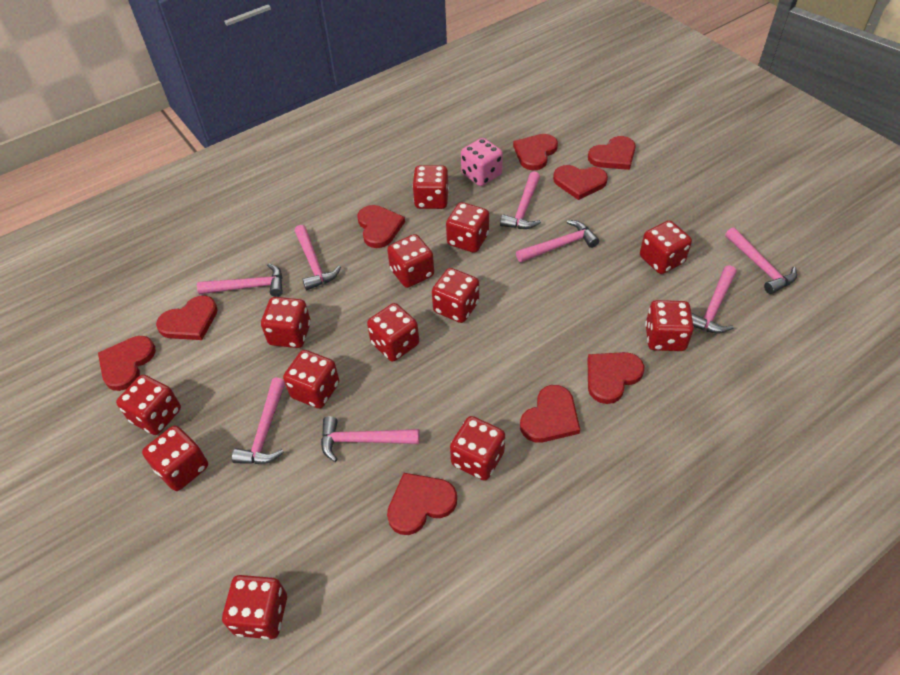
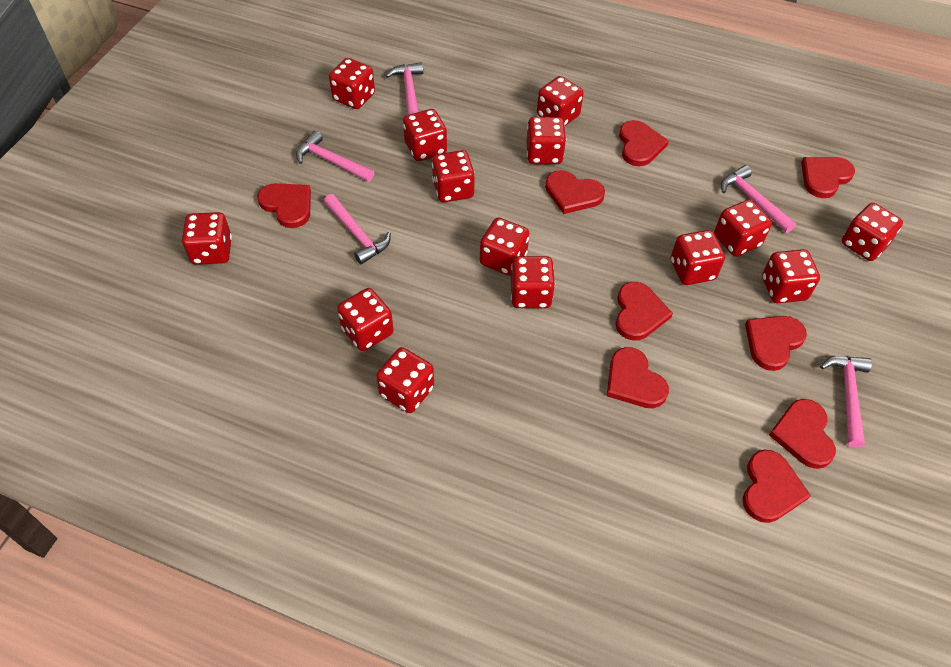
pink dice: 1 -> 0
pink hammer: 8 -> 5
red dice: 13 -> 14

